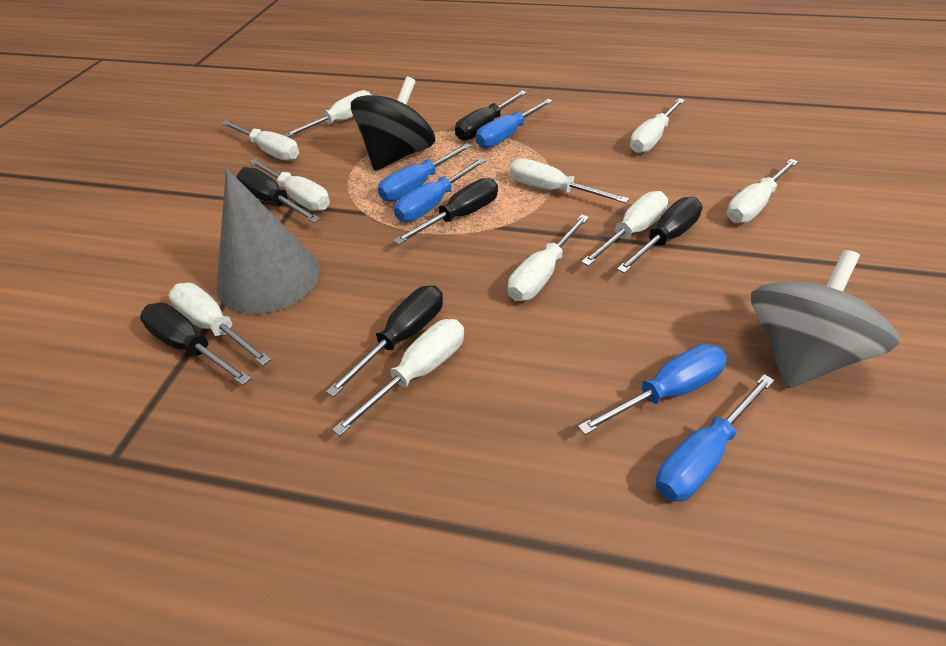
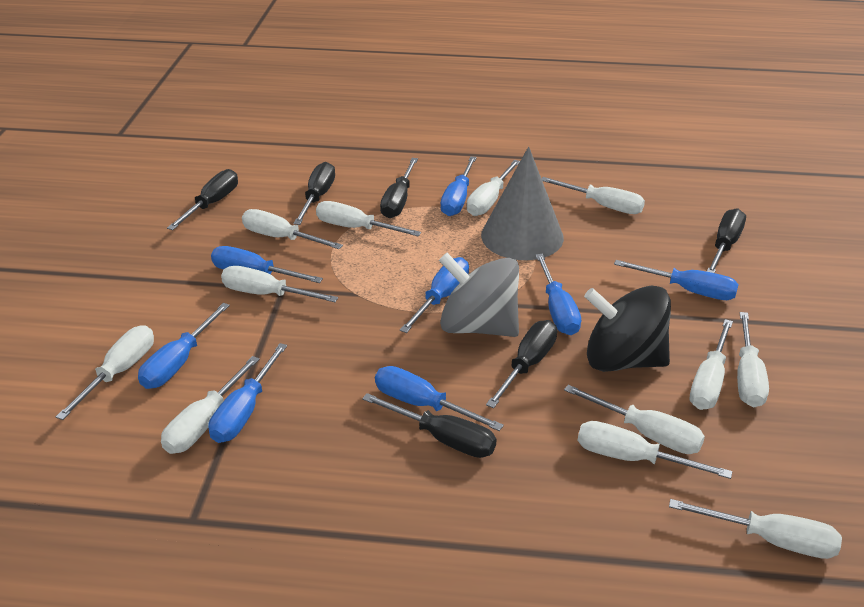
blue screwdriver: 5 -> 8
white screwdriver: 10 -> 12

